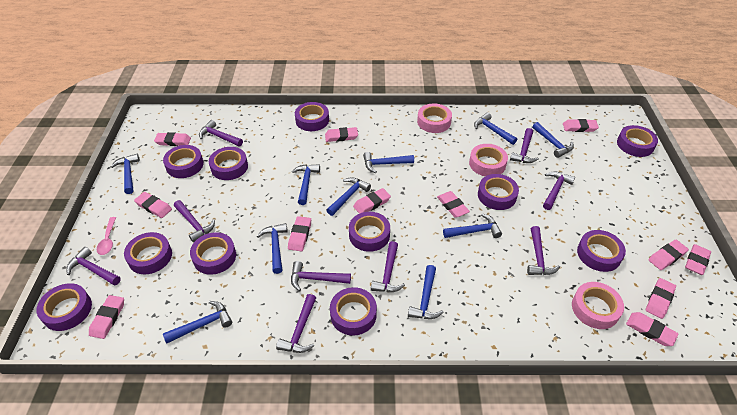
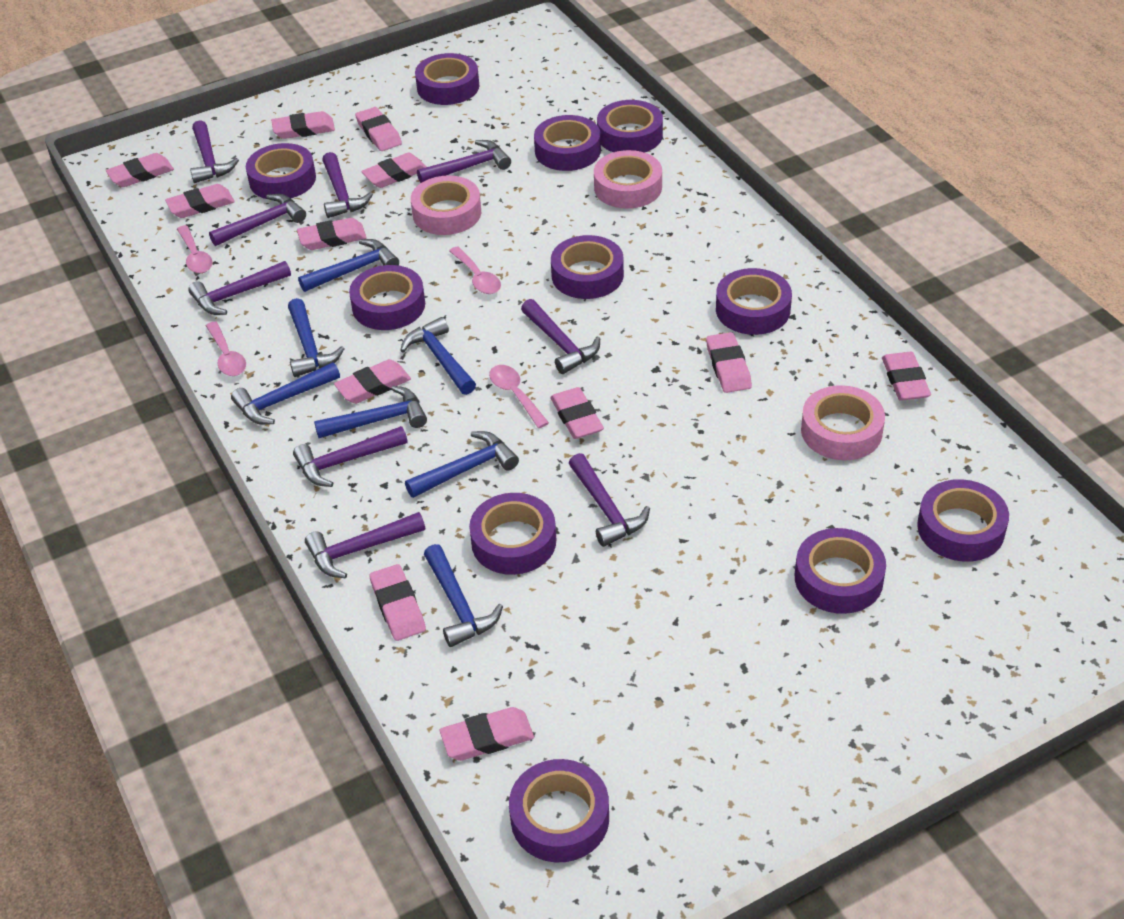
blue hammer: 10 -> 7
pink spoon: 1 -> 4

